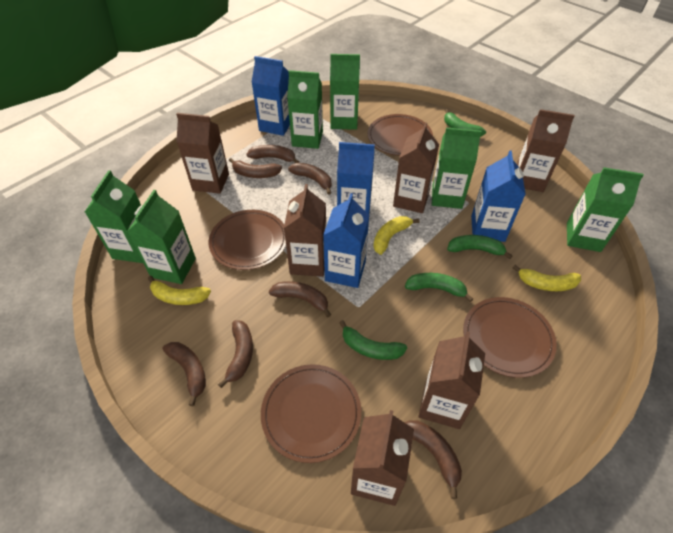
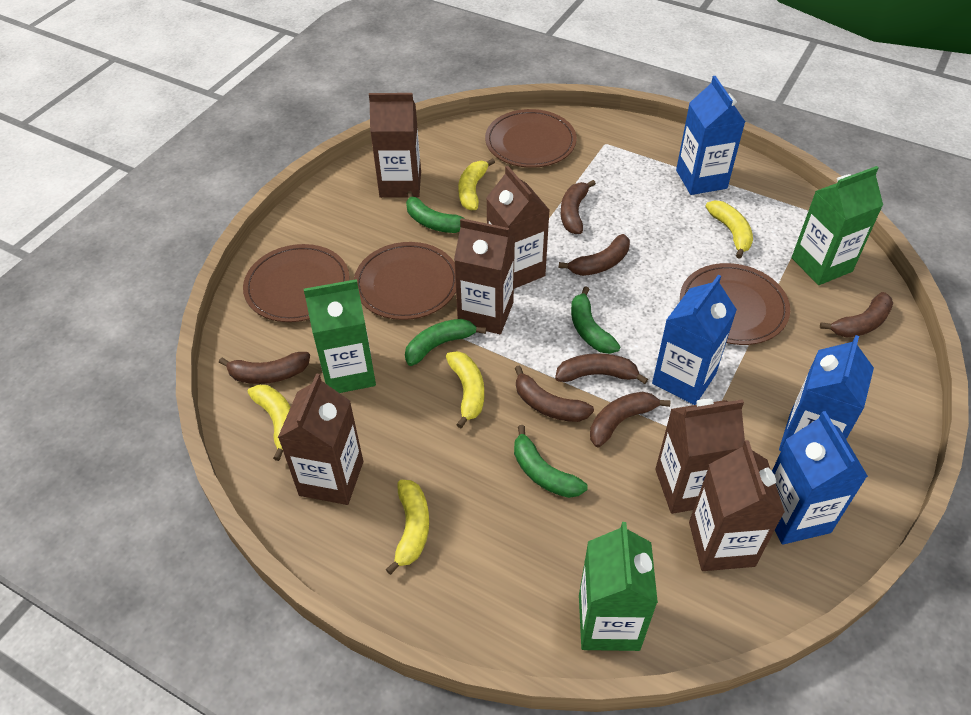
green carton: 6 -> 3
yellow banana: 3 -> 5

